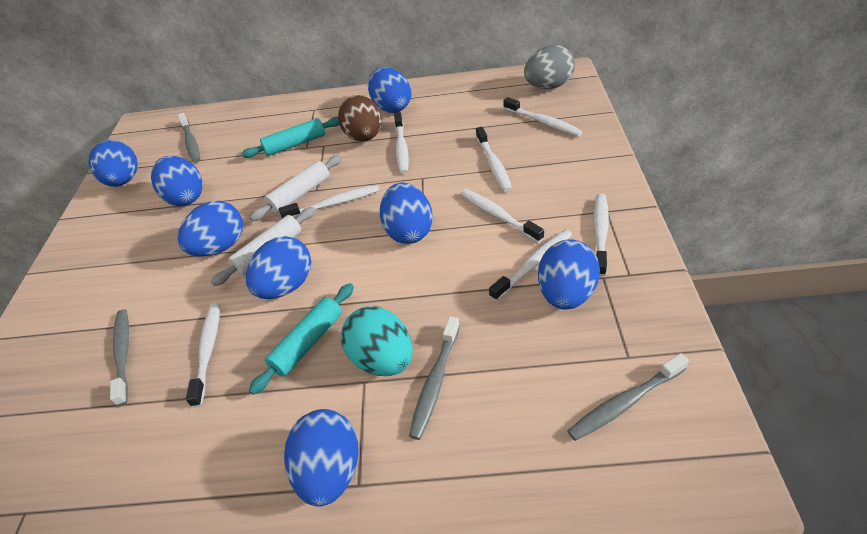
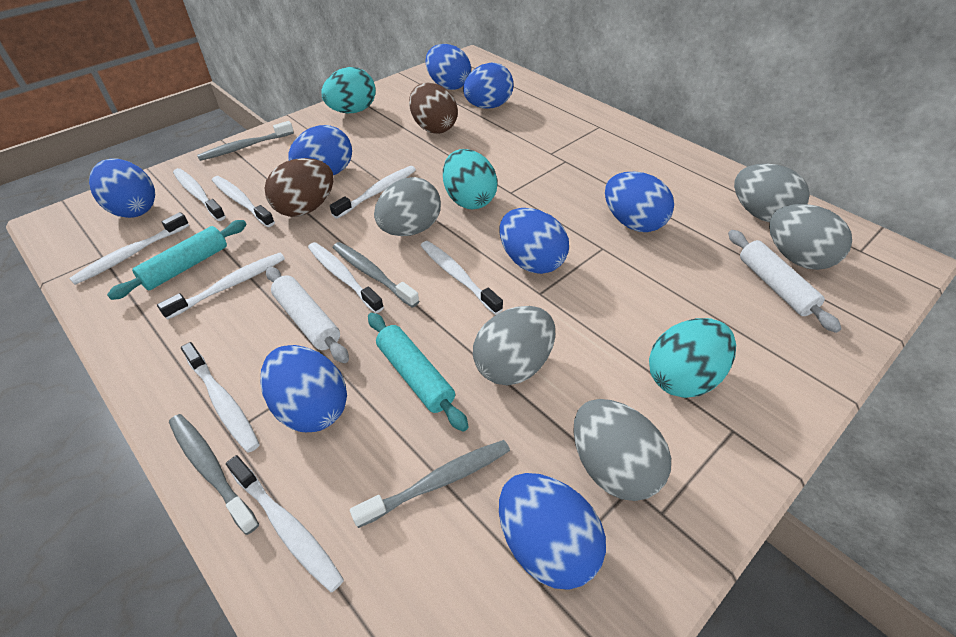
brown egg: 1 -> 2
grey egg: 1 -> 5
turquoise egg: 1 -> 3
white toothbrush: 8 -> 9

